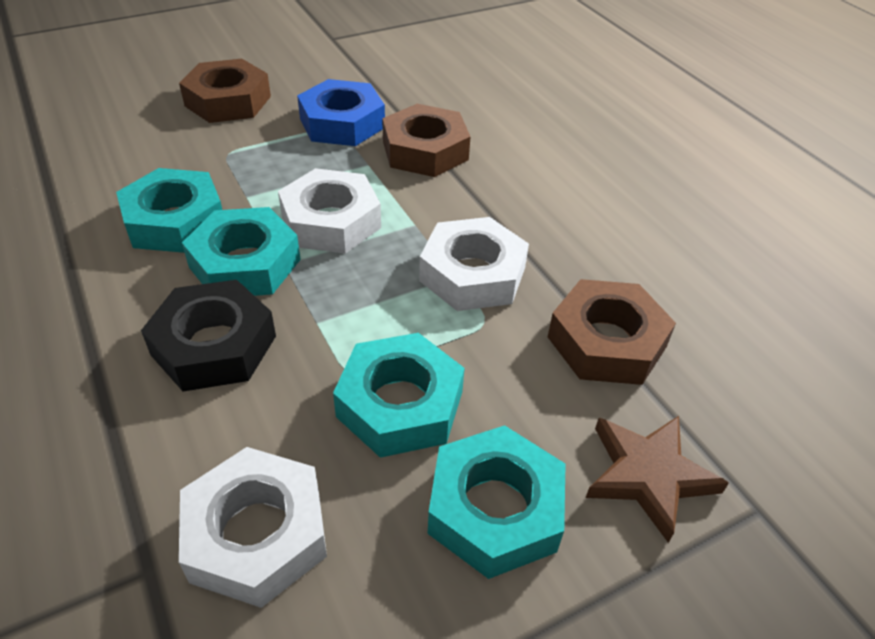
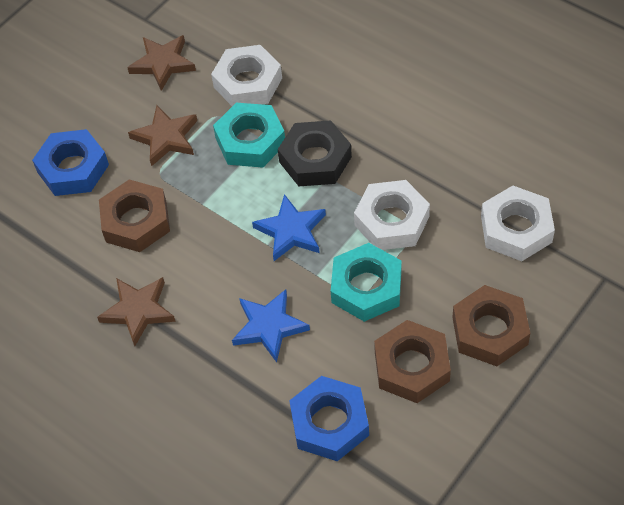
blue nut: 1 -> 2
blue star: 0 -> 2
brown star: 1 -> 3
turquoise nut: 4 -> 2

